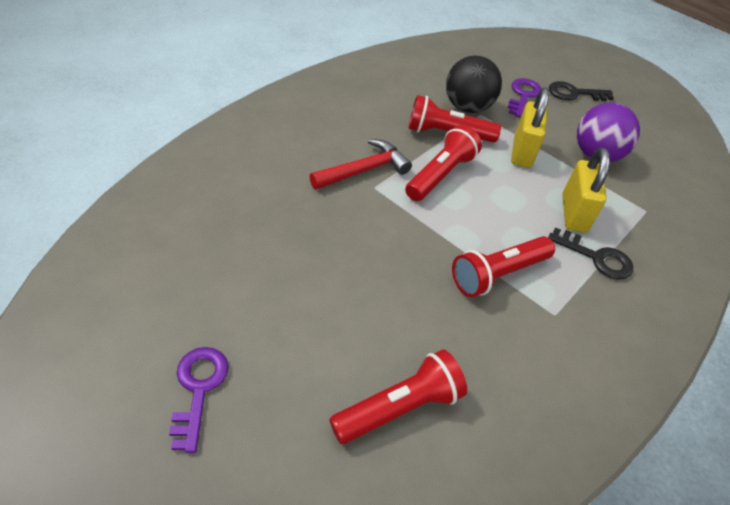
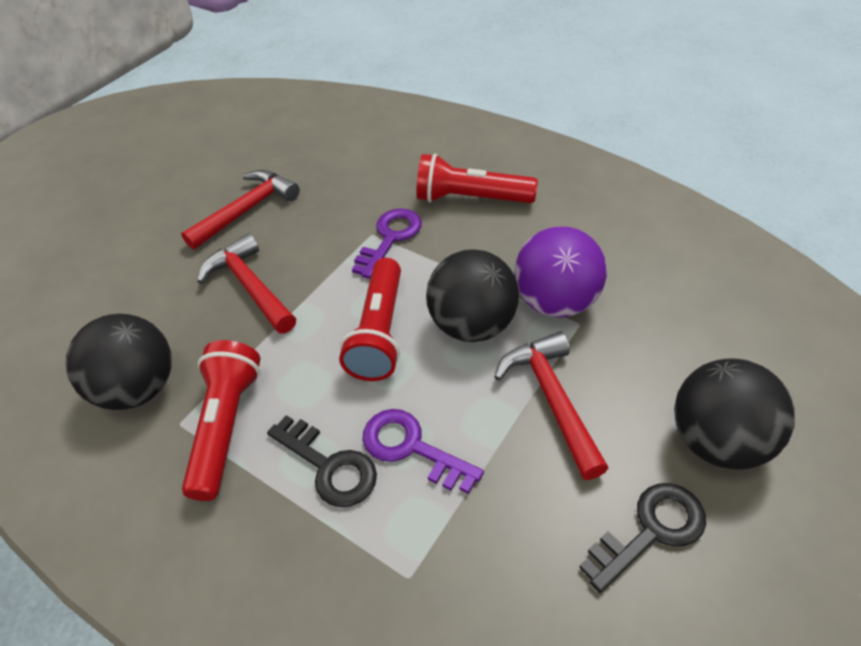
black ball: 1 -> 3
red flashlight: 4 -> 3
red hammer: 1 -> 3
yellow padlock: 2 -> 0

